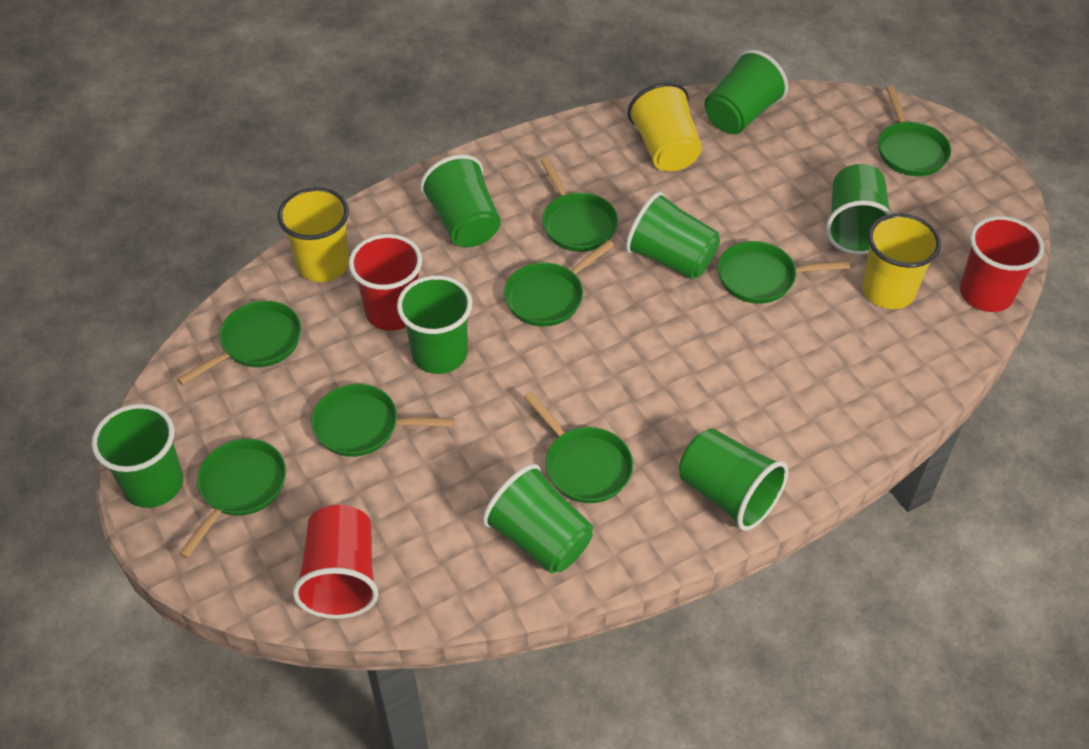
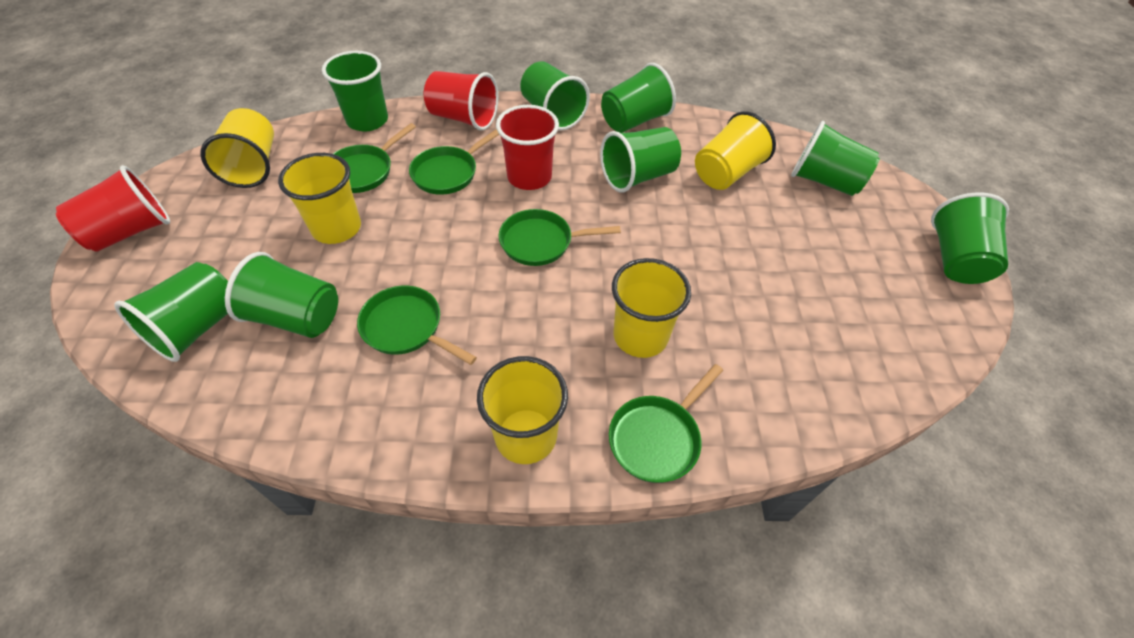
green pan: 8 -> 5
yellow cup: 3 -> 5

